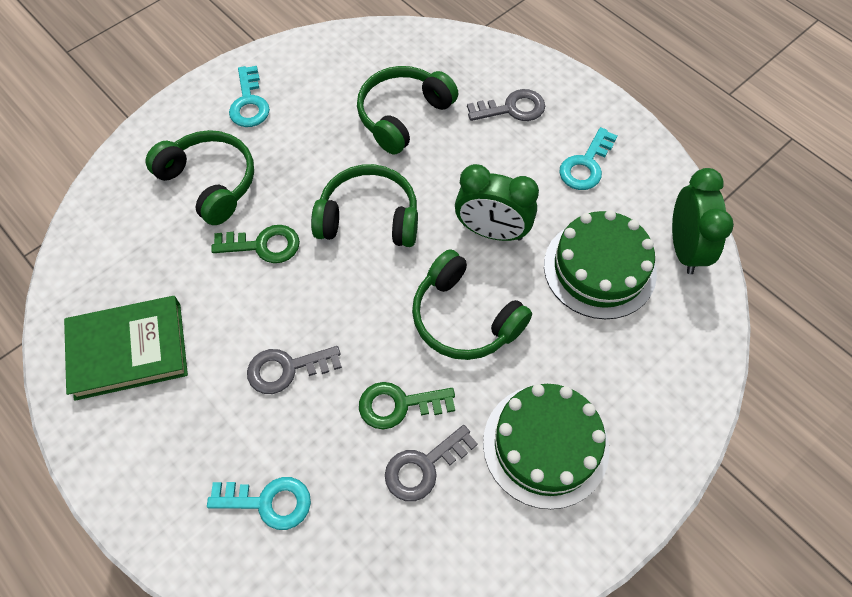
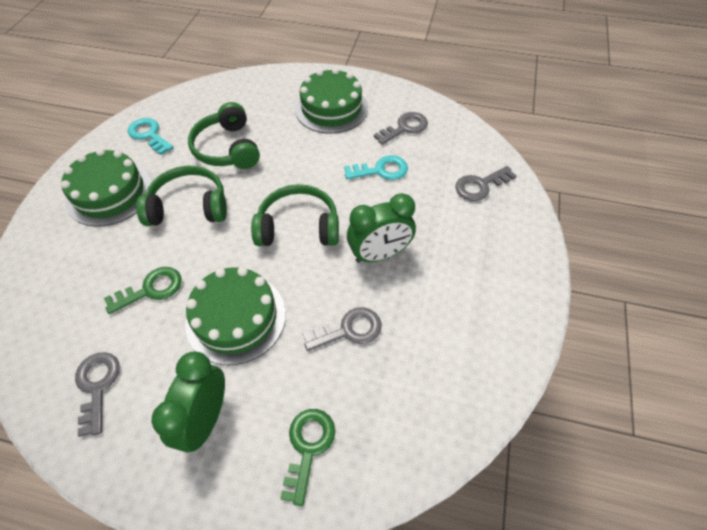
green book: 1 -> 0
green cake: 2 -> 3
green headphones: 4 -> 3
grey key: 3 -> 4
turquoise key: 3 -> 2

